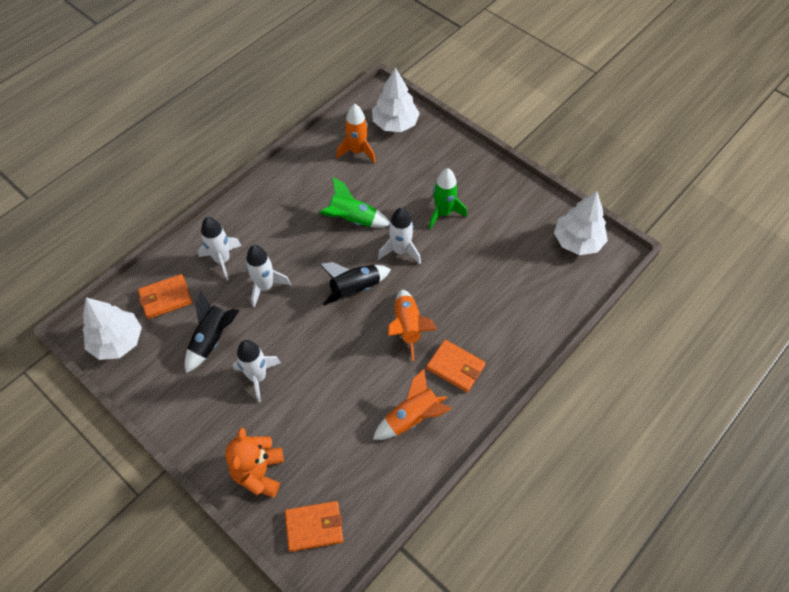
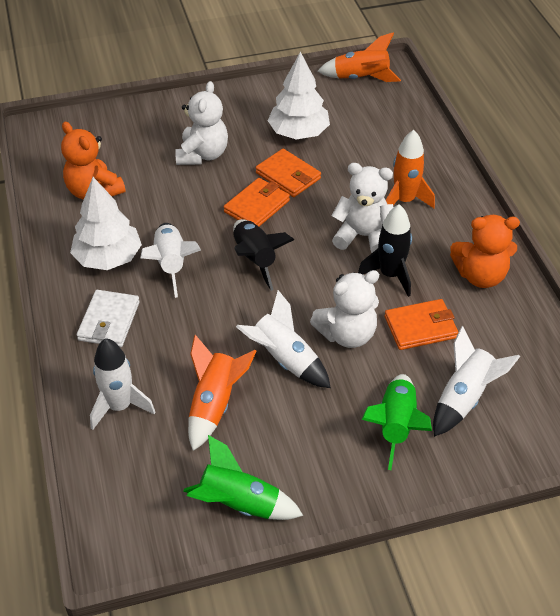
orange teddy bear: 1 -> 2
white teddy bear: 0 -> 3
white tree: 3 -> 2
white wallet: 0 -> 1

